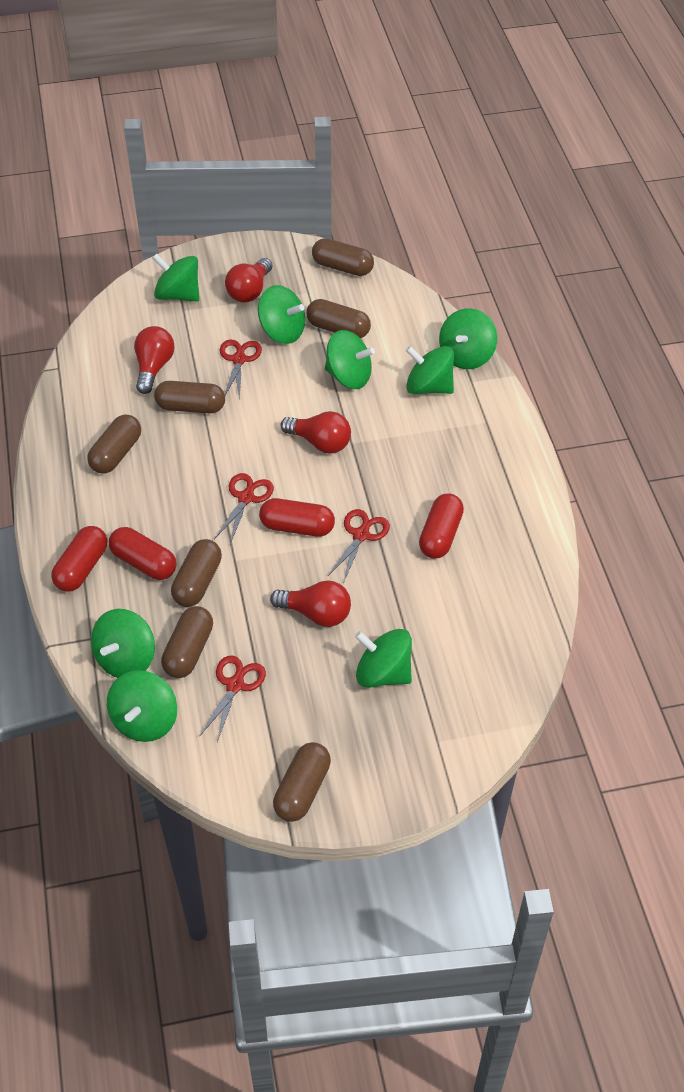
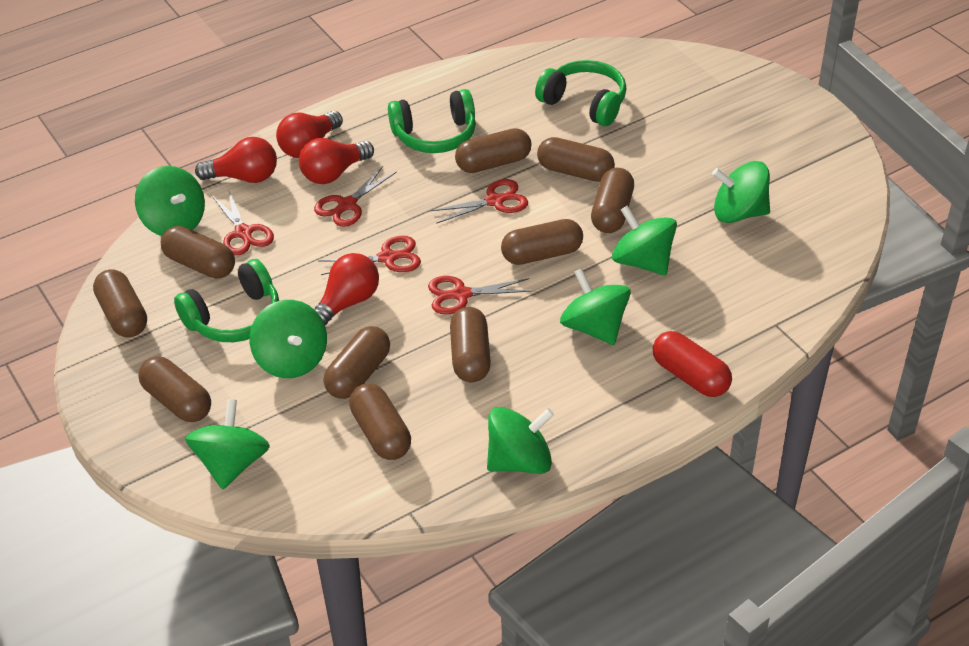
brown capsule: 7 -> 10
green headphones: 0 -> 3
green spinning top: 8 -> 7
red capsule: 4 -> 1
red scissors: 4 -> 5

